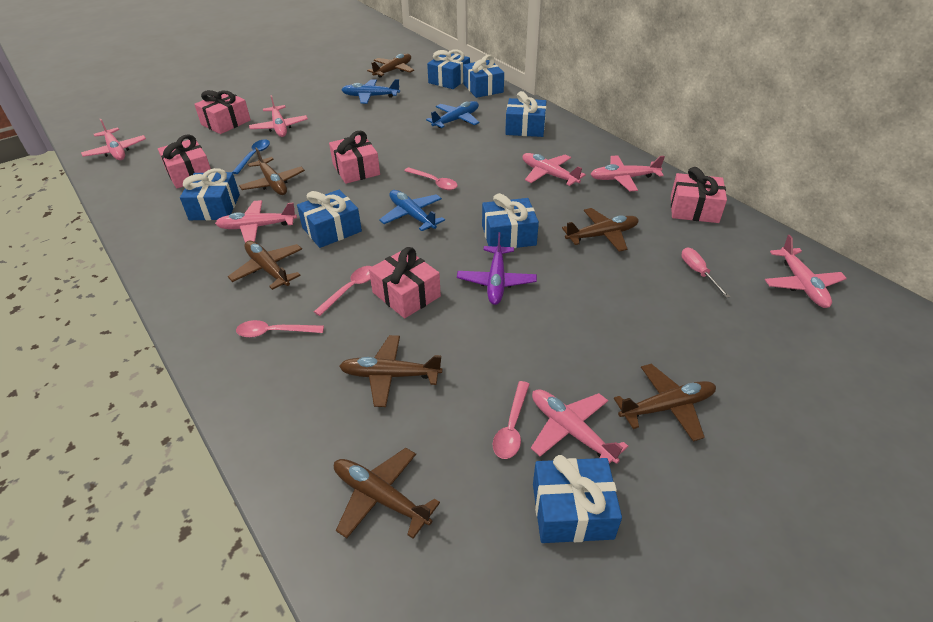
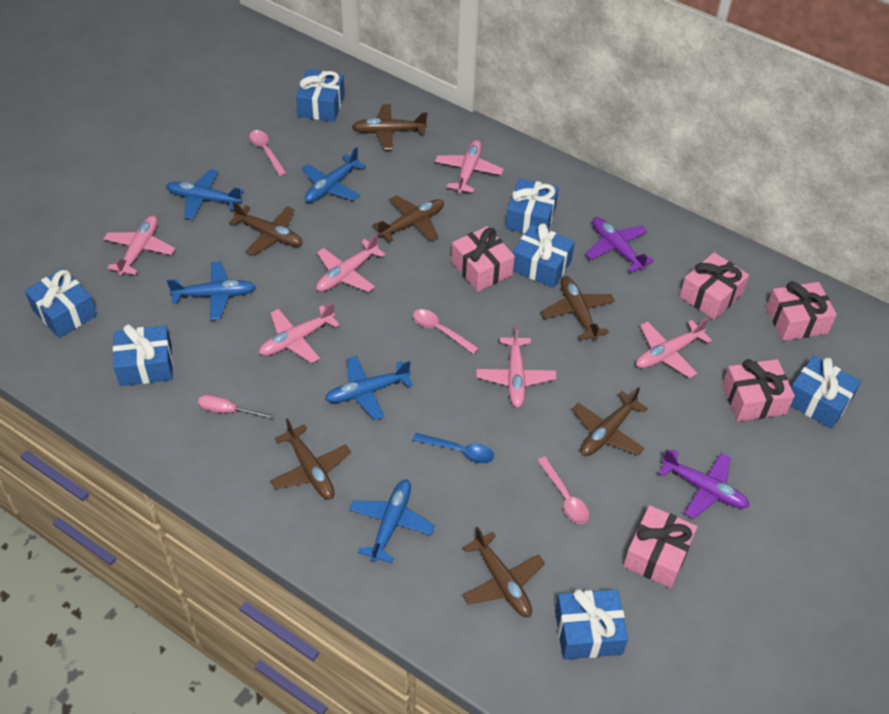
blue plane: 3 -> 5
pink plane: 7 -> 6
pink spoon: 4 -> 3
purple plane: 1 -> 2

